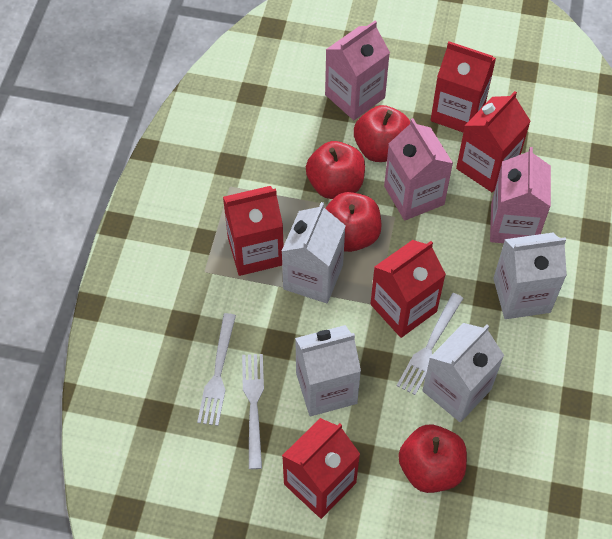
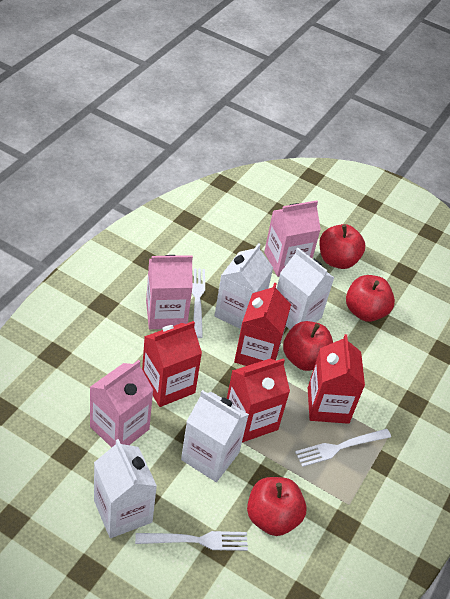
red carton: 5 -> 4

